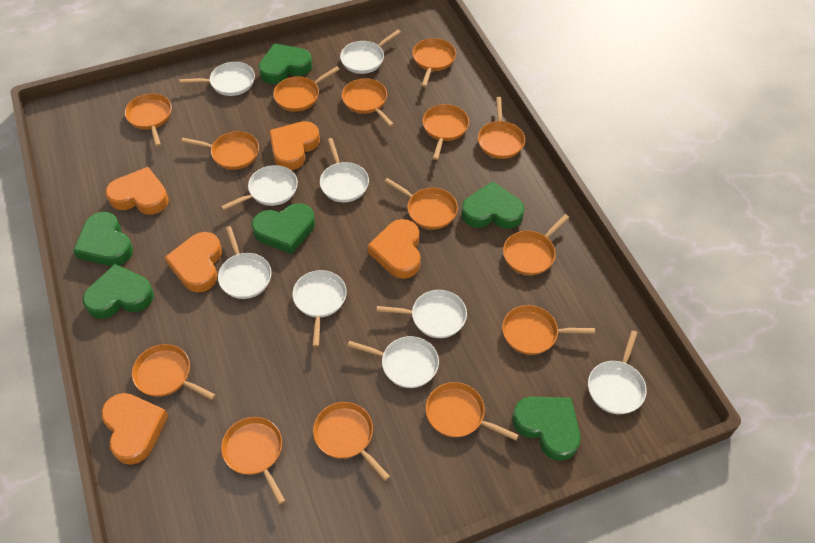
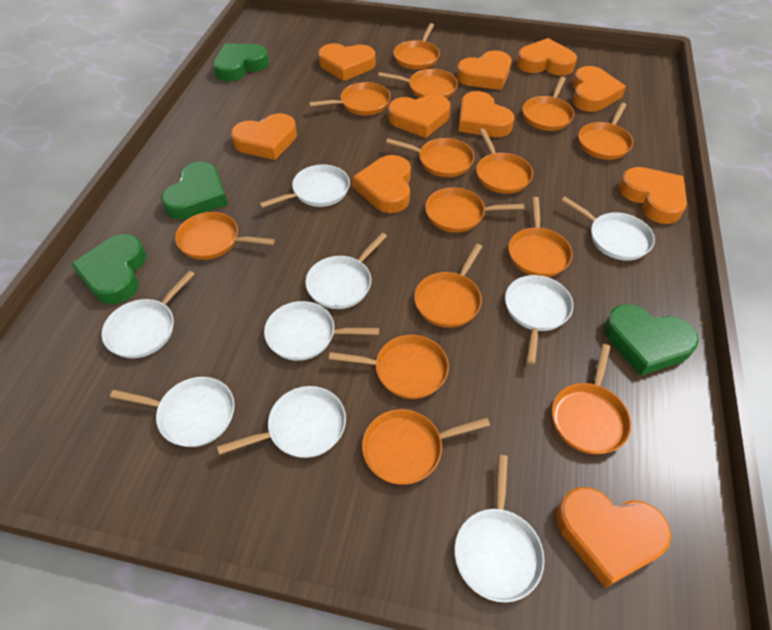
green heart: 6 -> 4
orange heart: 5 -> 10

